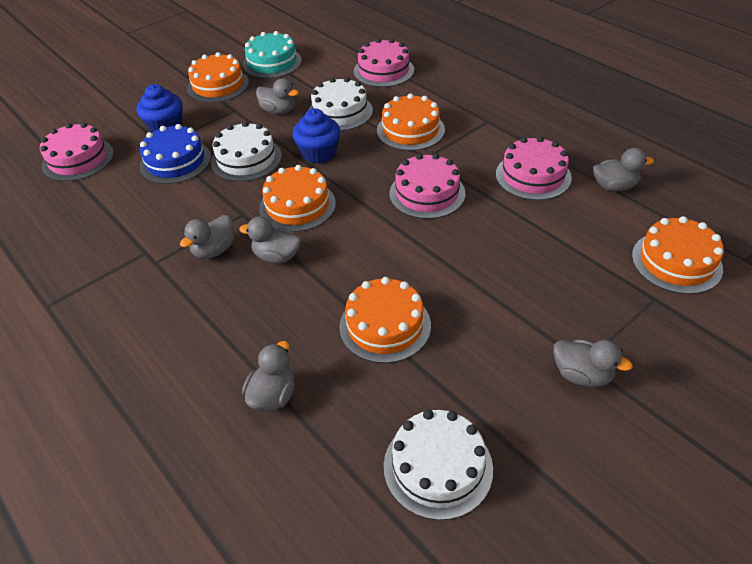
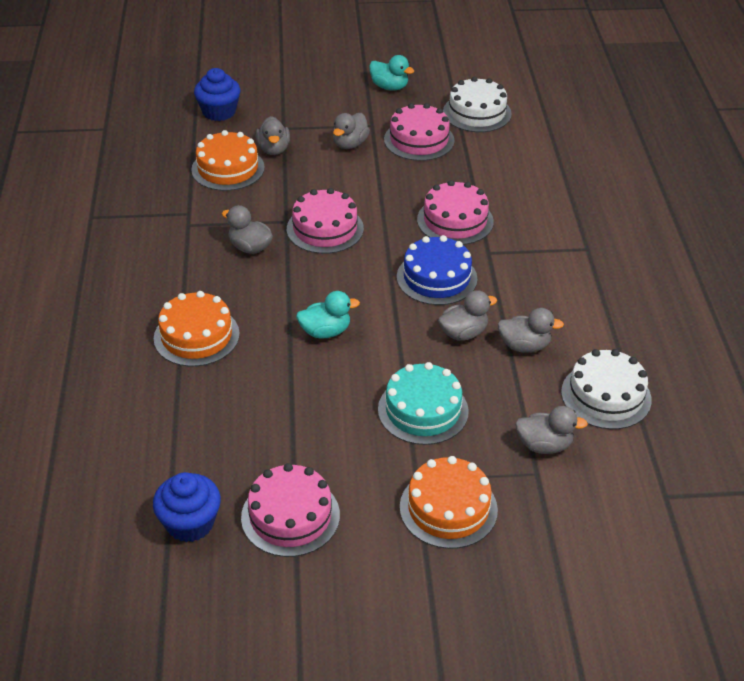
orange cake: 5 -> 3
turquoise duck: 0 -> 2
white cake: 3 -> 2

